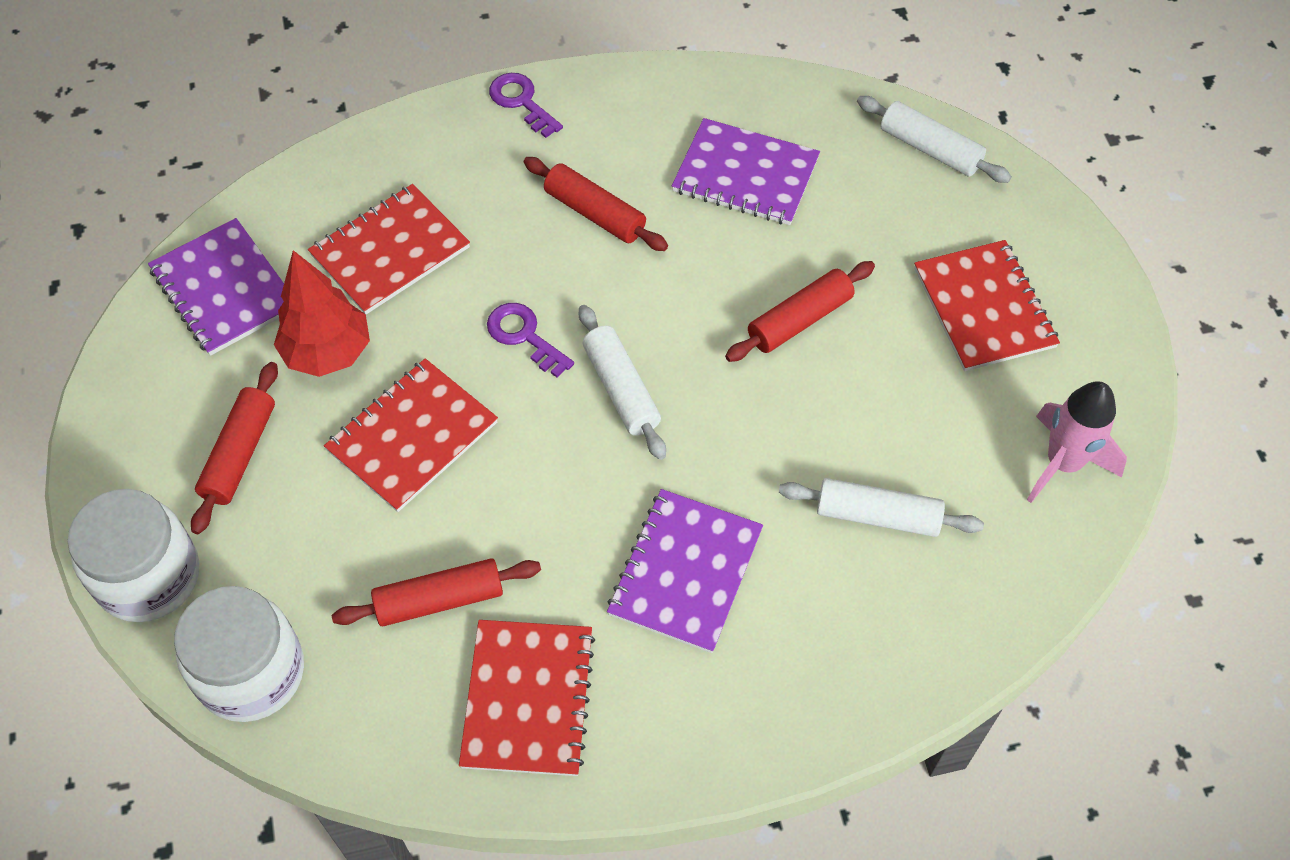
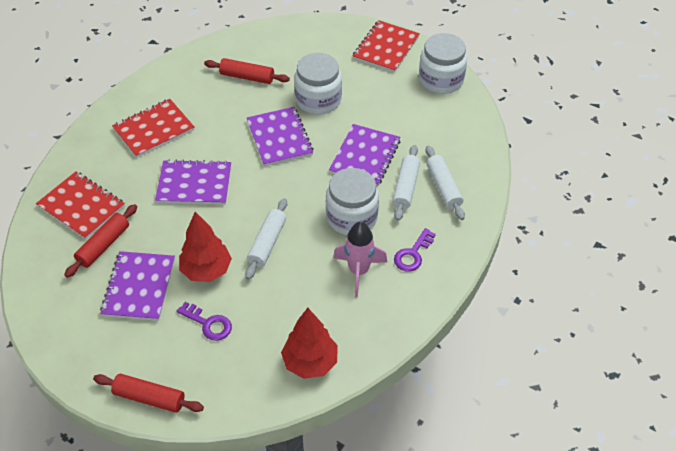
purple notebook: 3 -> 4
red notebook: 4 -> 3
red rolling pin: 4 -> 3
red tree: 1 -> 2
white jar: 2 -> 3

